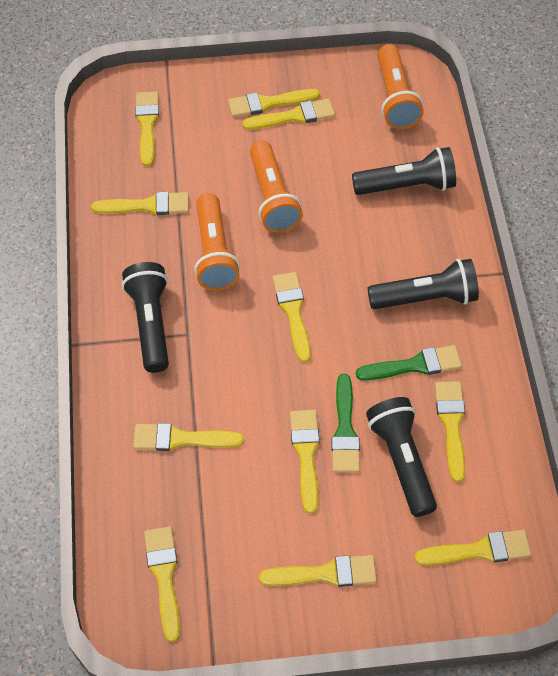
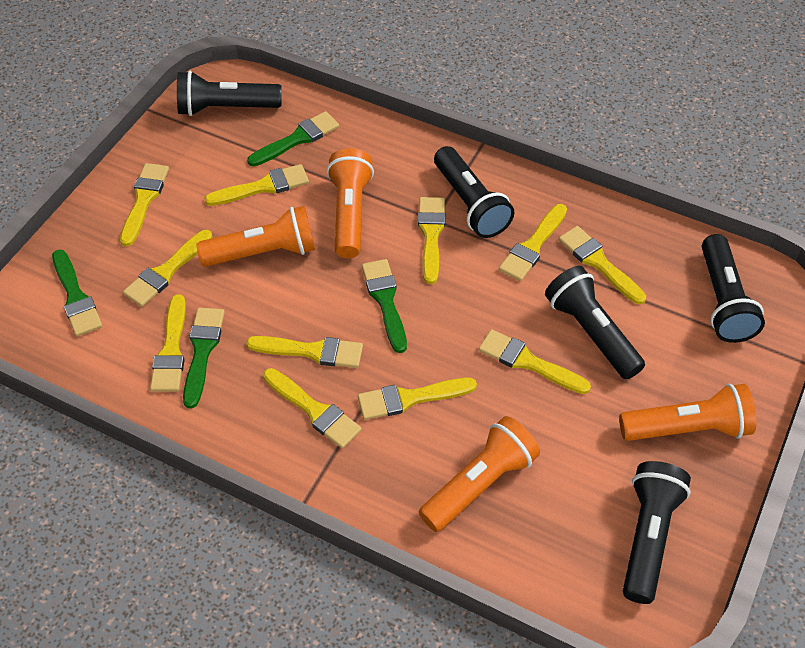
black flashlight: 4 -> 5
green brush: 2 -> 4
orange flashlight: 3 -> 4

